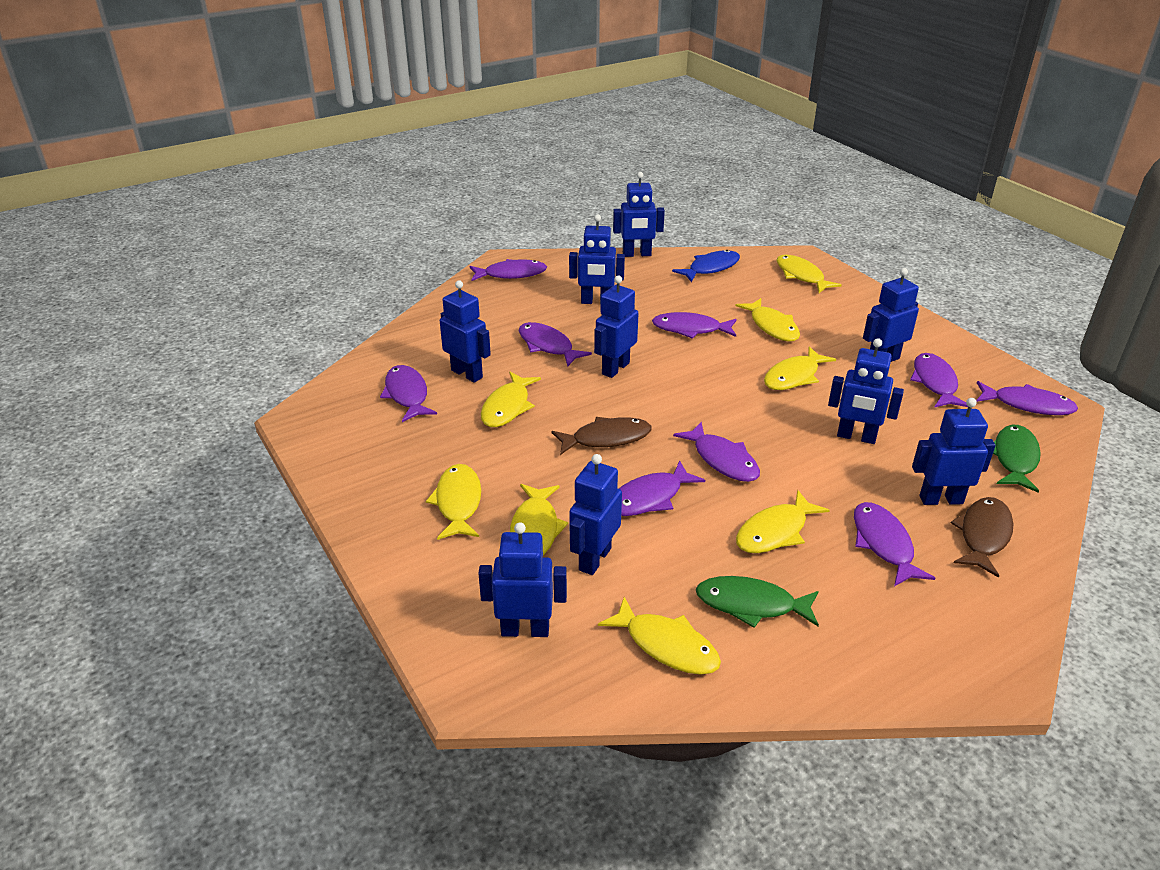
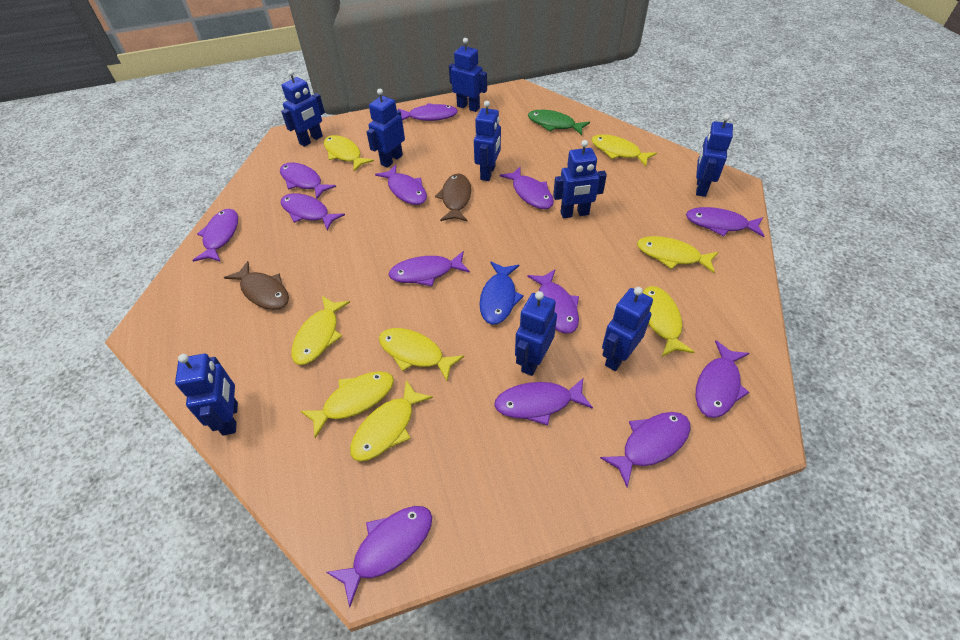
green fish: 2 -> 1
purple fish: 9 -> 13

